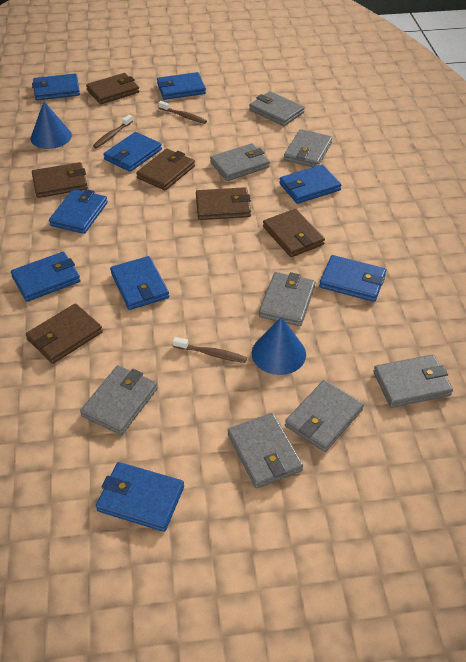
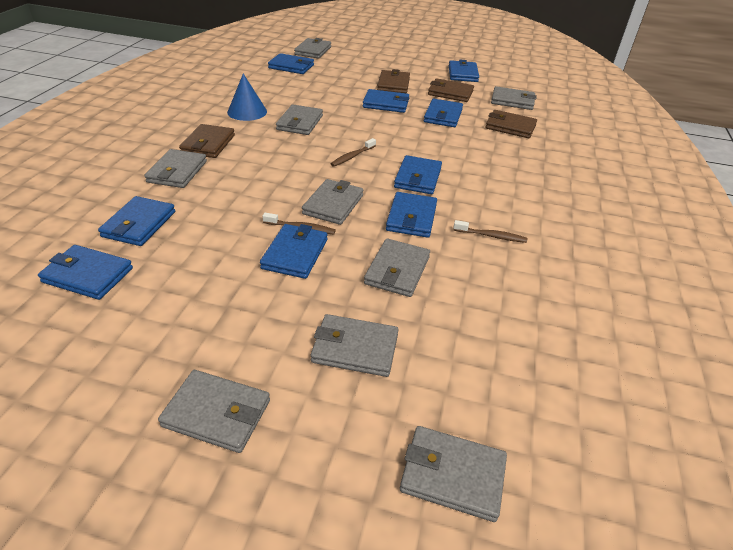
blue cone: 2 -> 1
brown wallet: 6 -> 4
grey wallet: 8 -> 9

